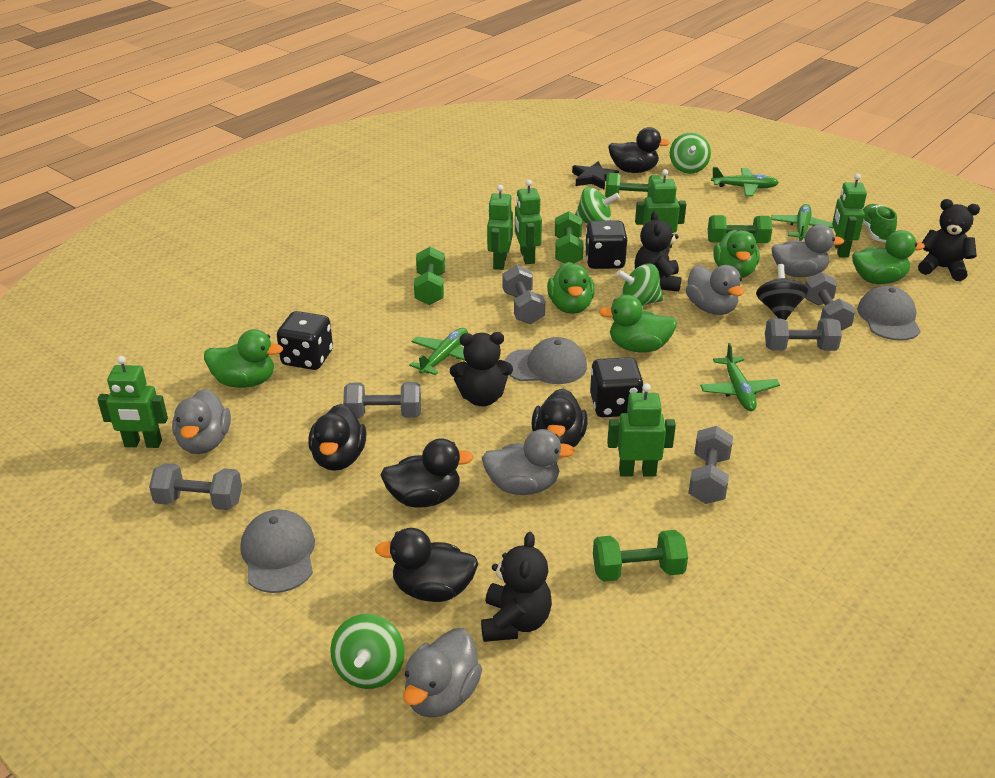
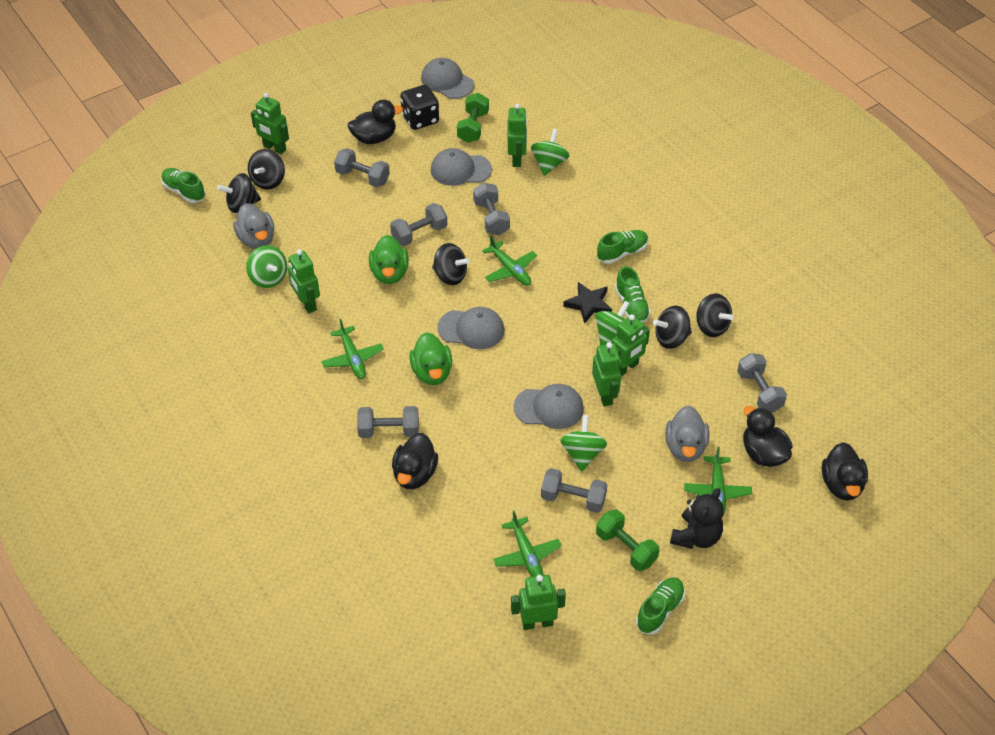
black dice: 3 -> 1
black duck: 5 -> 4
black spinning top: 1 -> 5
black teddy bear: 4 -> 1
green duck: 5 -> 2
green dumbbell: 5 -> 2
green shoe: 1 -> 4
grey cap: 3 -> 4
grey duck: 5 -> 2

